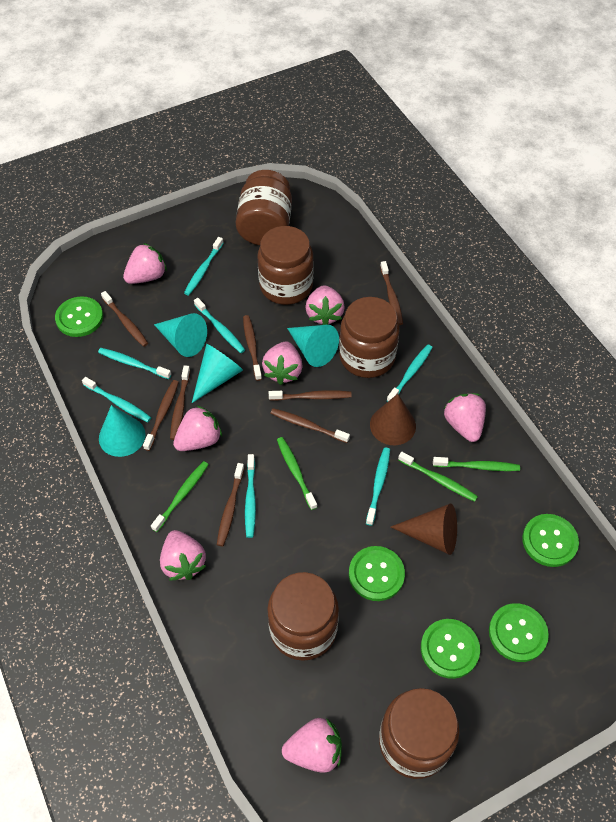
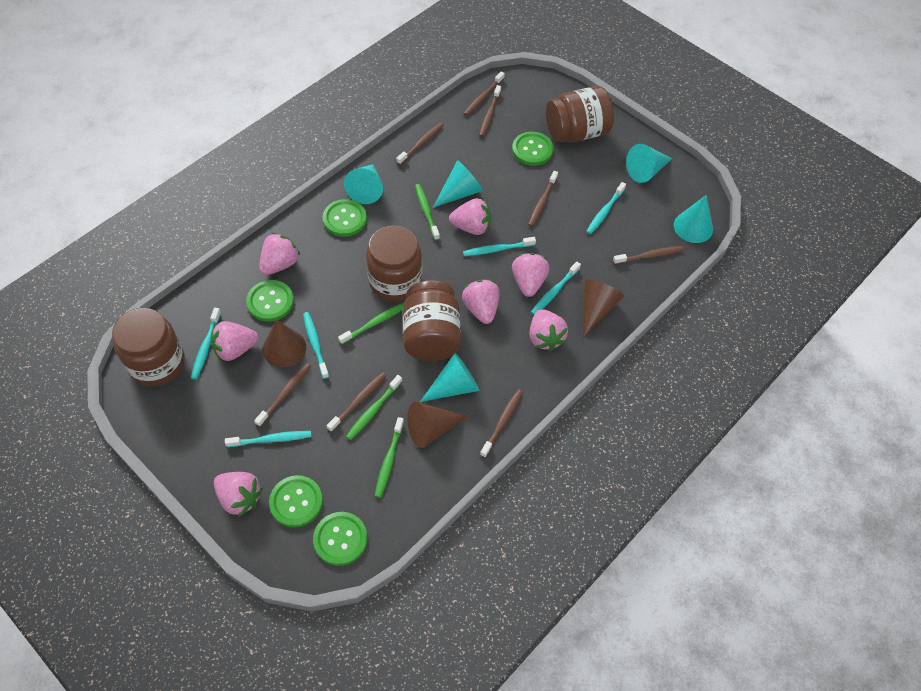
brown cone: 2 -> 3
brown jar: 5 -> 4
turquoise cone: 4 -> 5
turquoise toothbrush: 7 -> 6

